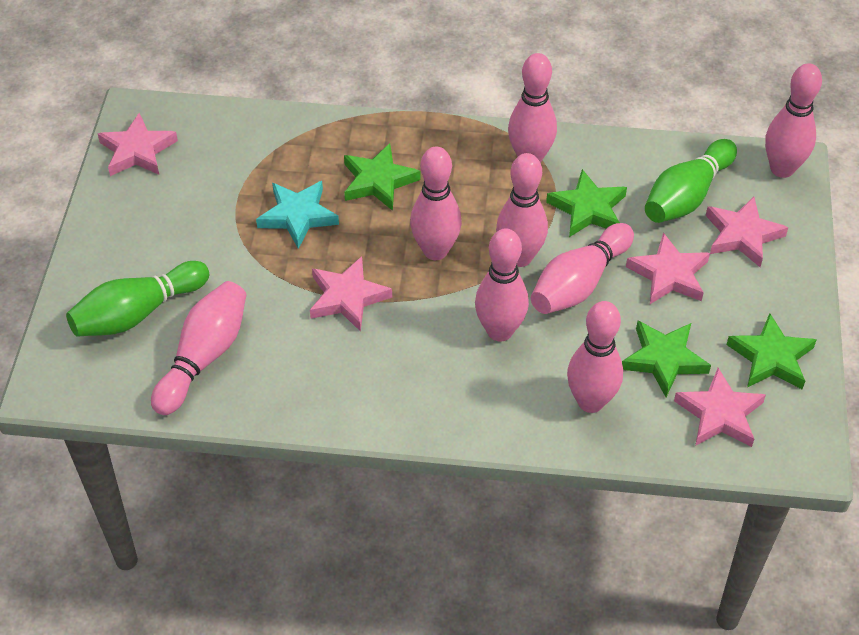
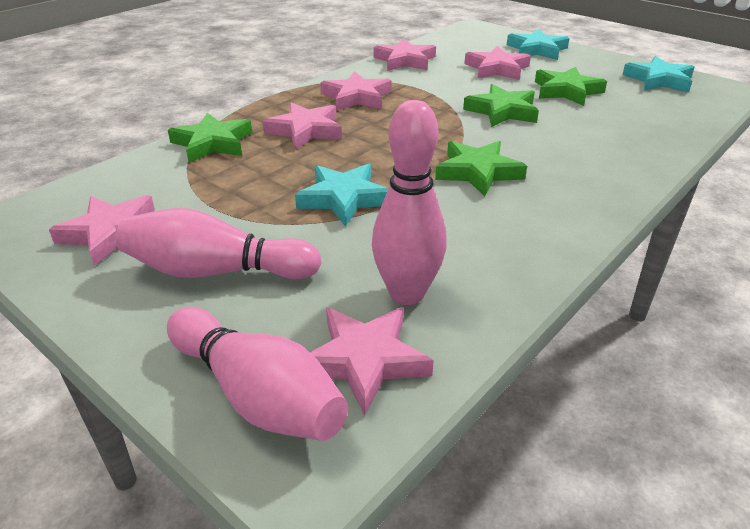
green bowling pin: 2 -> 0
pink bowling pin: 8 -> 3
pink star: 5 -> 6
turquoise star: 1 -> 3

